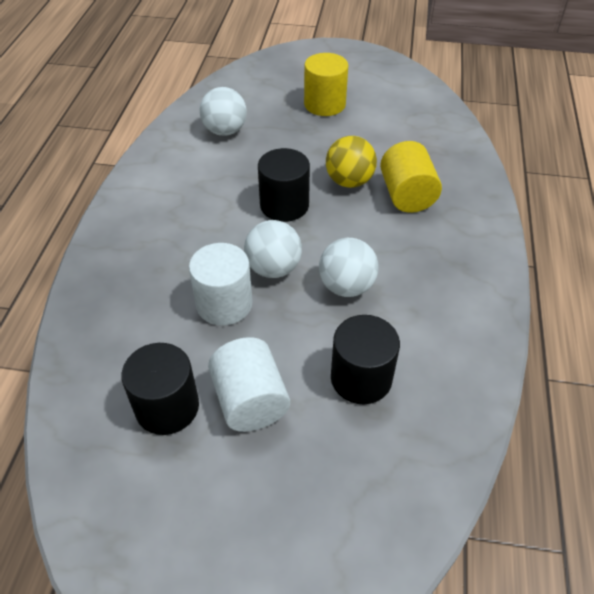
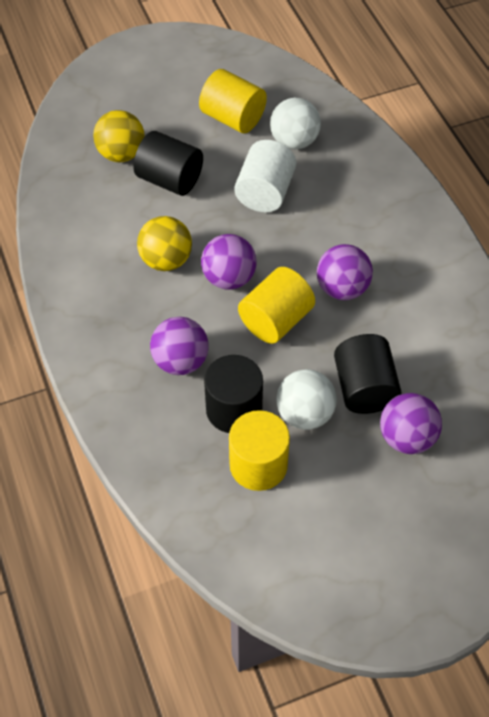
purple ball: 0 -> 4
white ball: 3 -> 2
white cylinder: 2 -> 1
yellow ball: 1 -> 2
yellow cylinder: 2 -> 3

